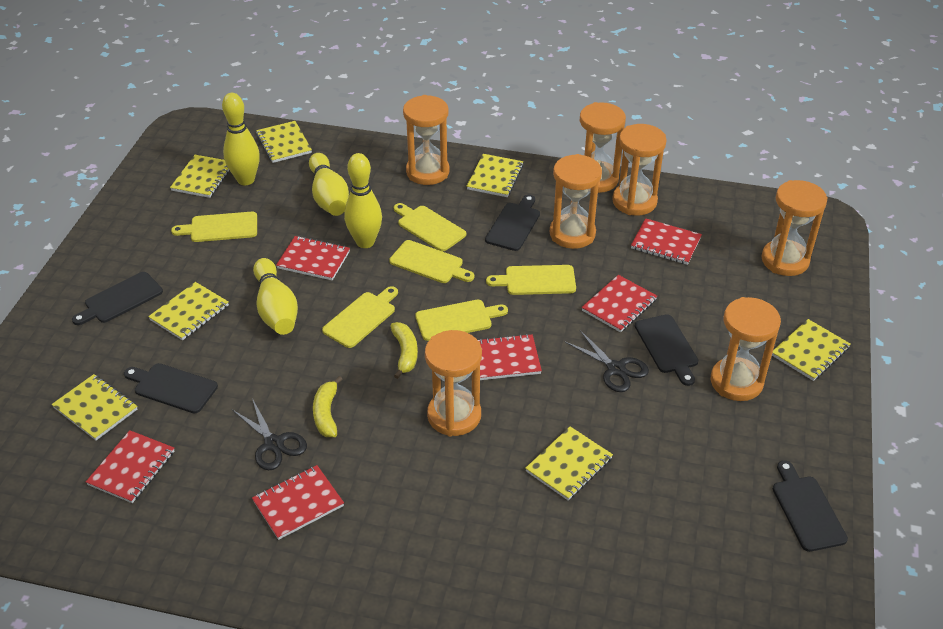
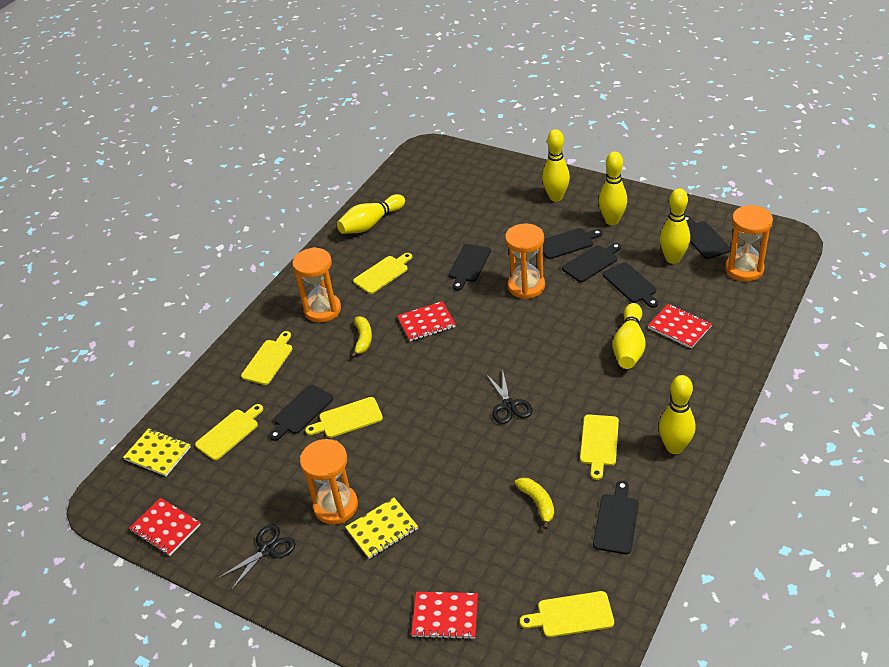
black cutting board: 5 -> 7
orange hourglass: 7 -> 4
red notebook: 6 -> 4
yellow bowling pin: 4 -> 6
yellow notebook: 7 -> 2

